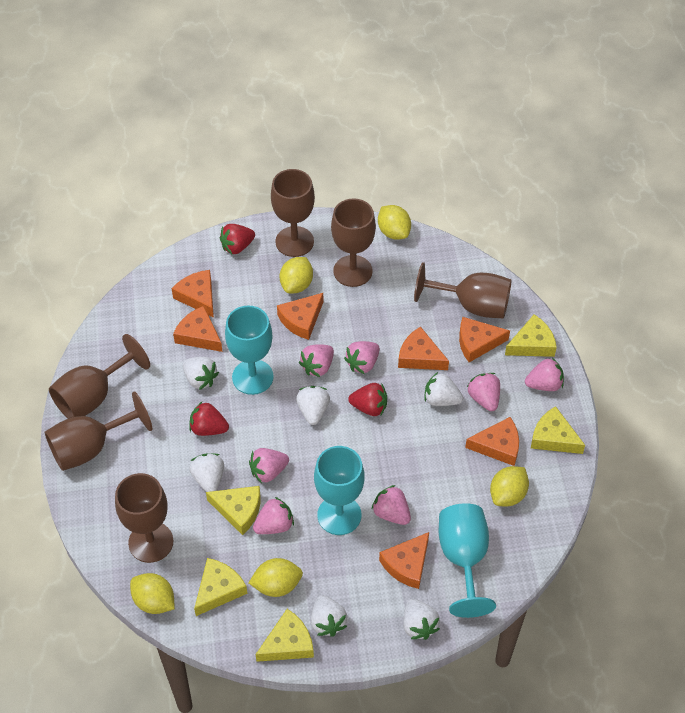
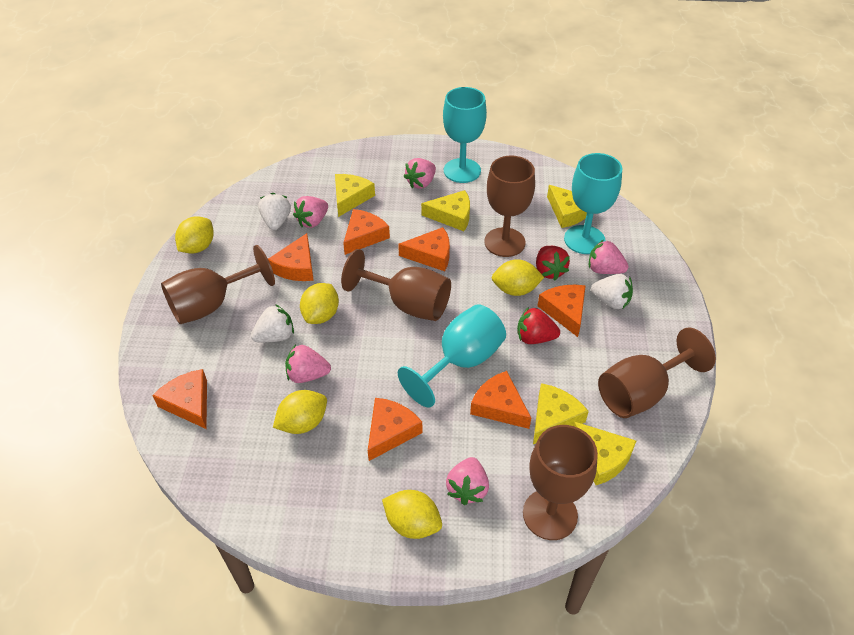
brown goblet: 6 -> 5
pink strawberry: 7 -> 5
red strawberry: 3 -> 2
white strawberry: 6 -> 3

